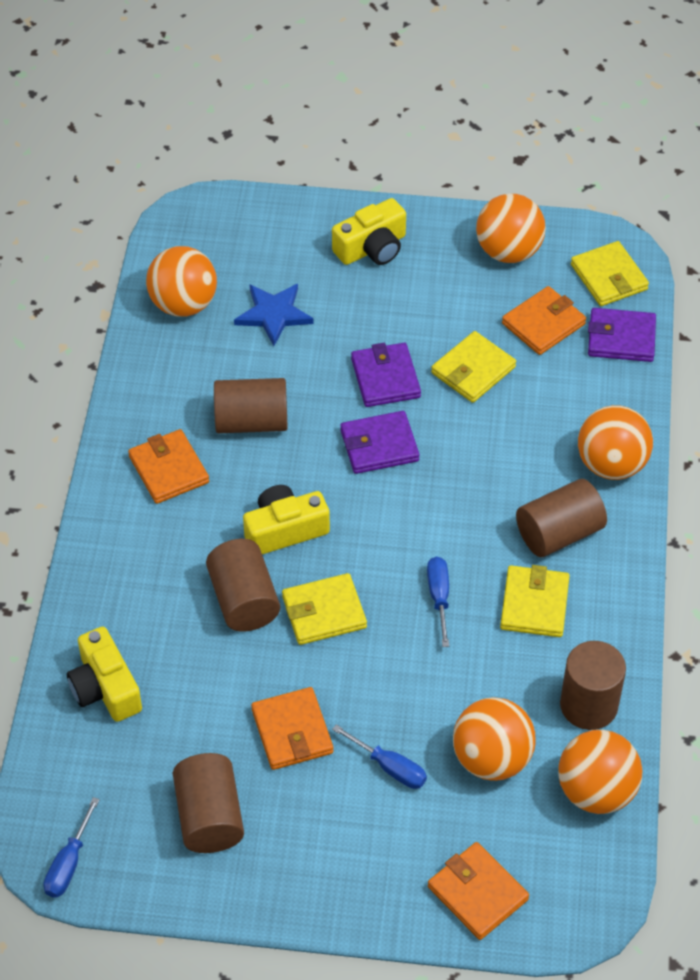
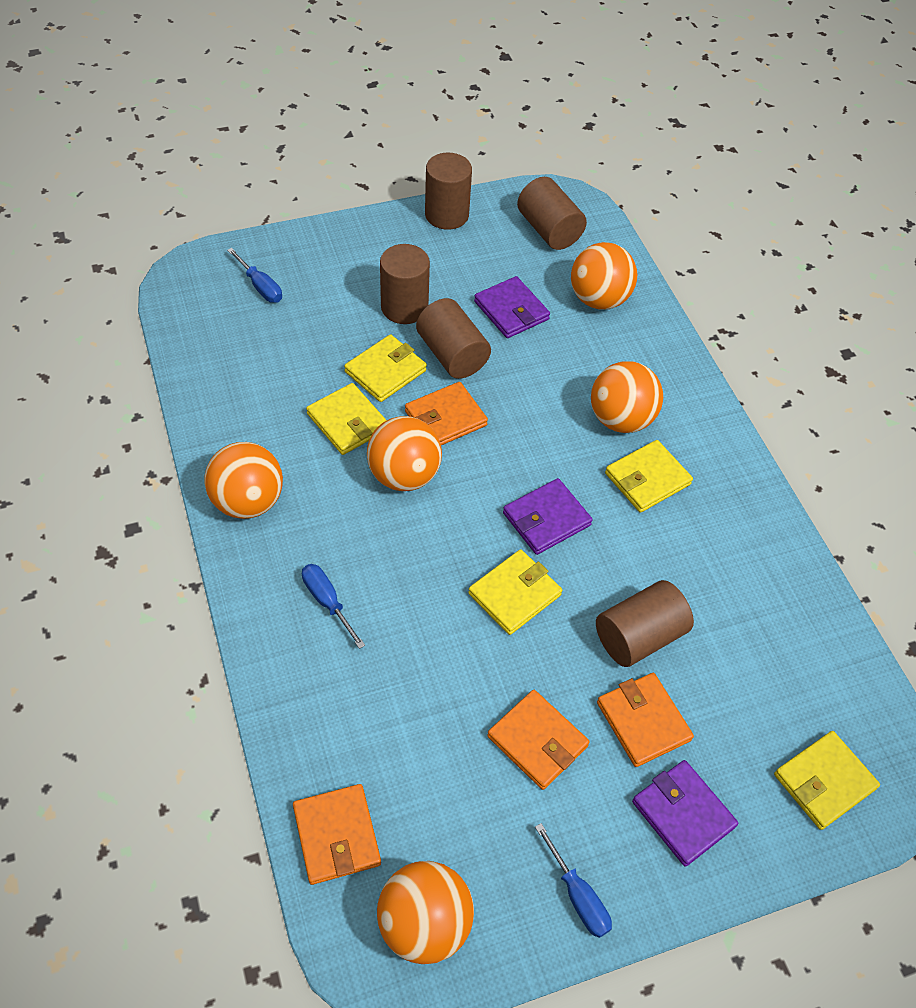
blue star: 1 -> 0
yellow camera: 3 -> 0
yellow wallet: 4 -> 5

